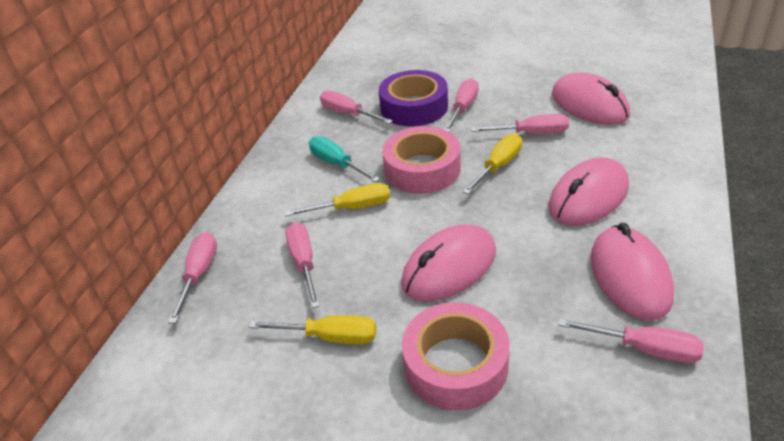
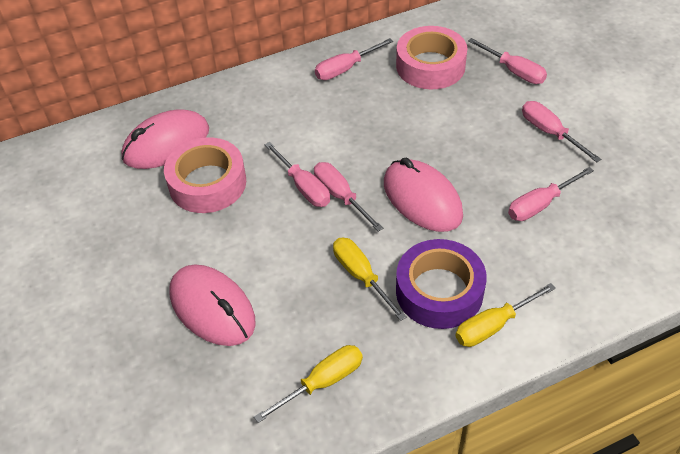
pink mouse: 4 -> 3
turquoise screwdriver: 1 -> 0

